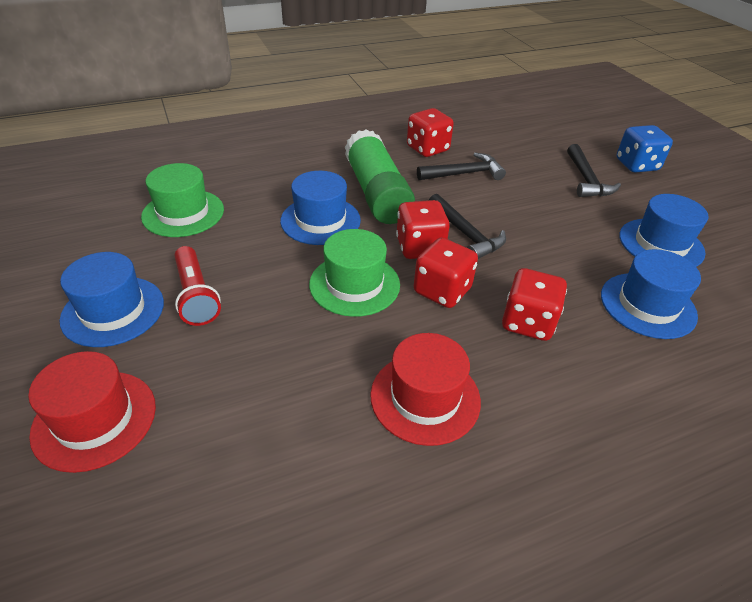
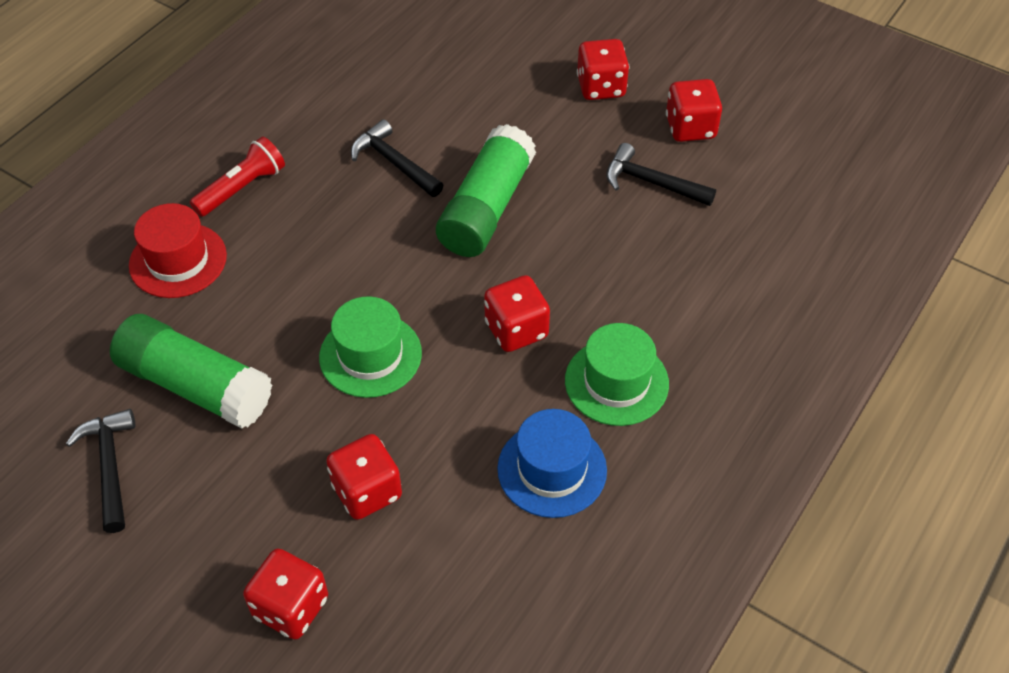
blue dice: 1 -> 0
blue hat: 4 -> 1
green glue stick: 1 -> 2
red dice: 4 -> 5
red hat: 2 -> 1

